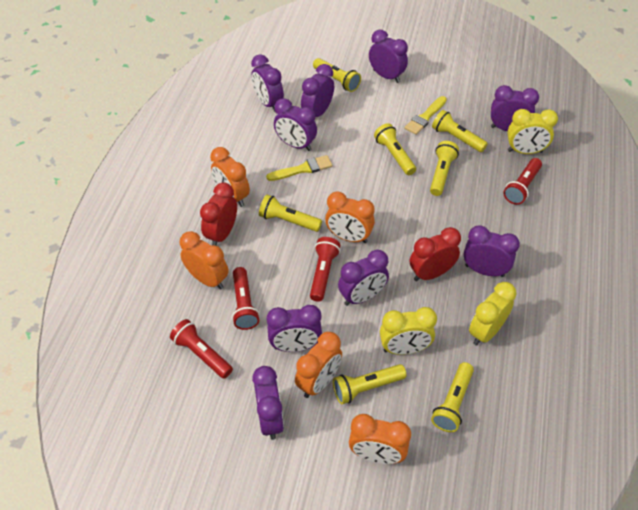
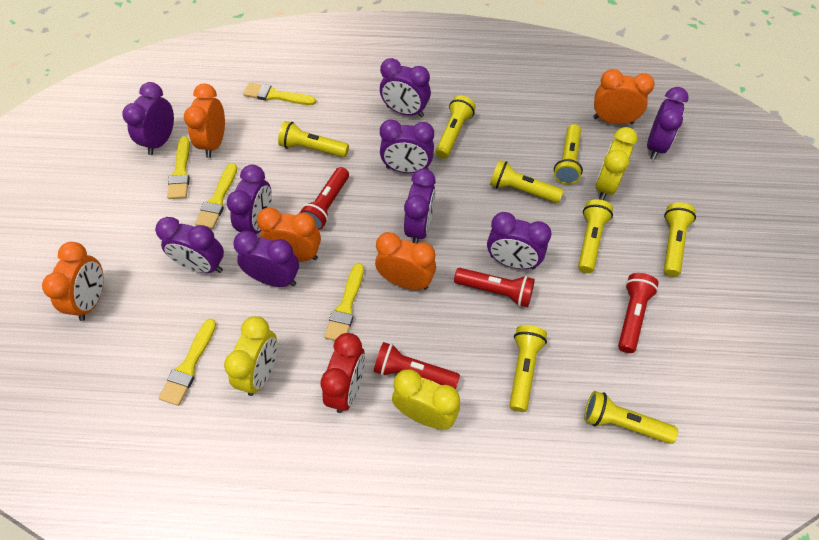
red clock: 2 -> 1
yellow brush: 2 -> 5
yellow flashlight: 7 -> 8

